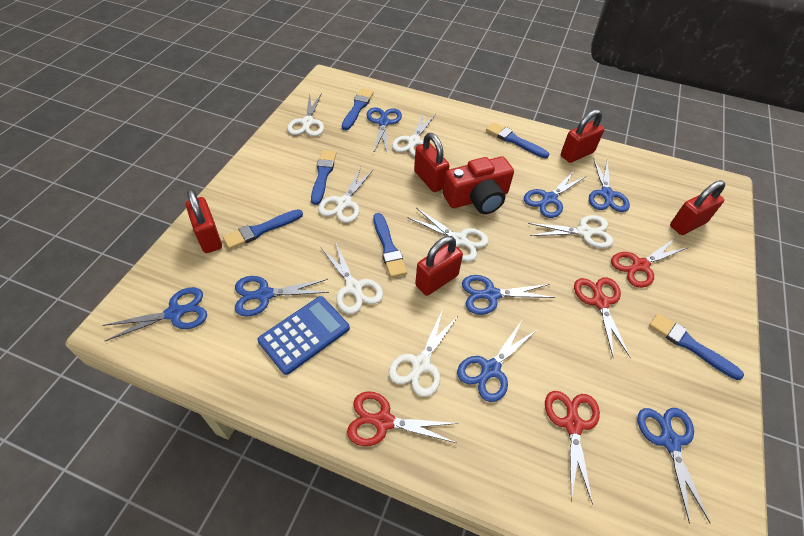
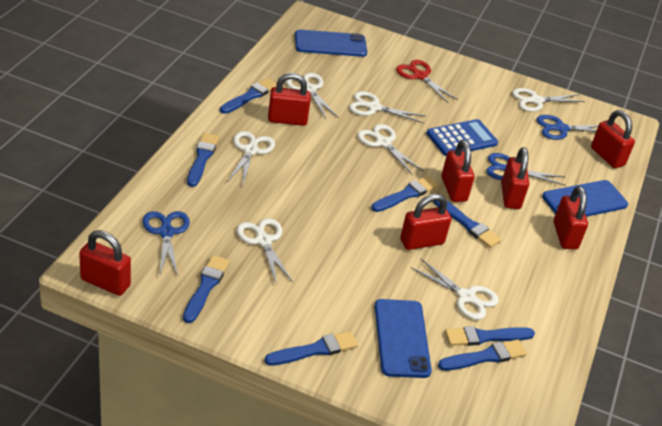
blue brush: 6 -> 8
blue phone: 0 -> 3
blue scissors: 8 -> 3
red camera: 1 -> 0
red padlock: 5 -> 7
red scissors: 4 -> 1

